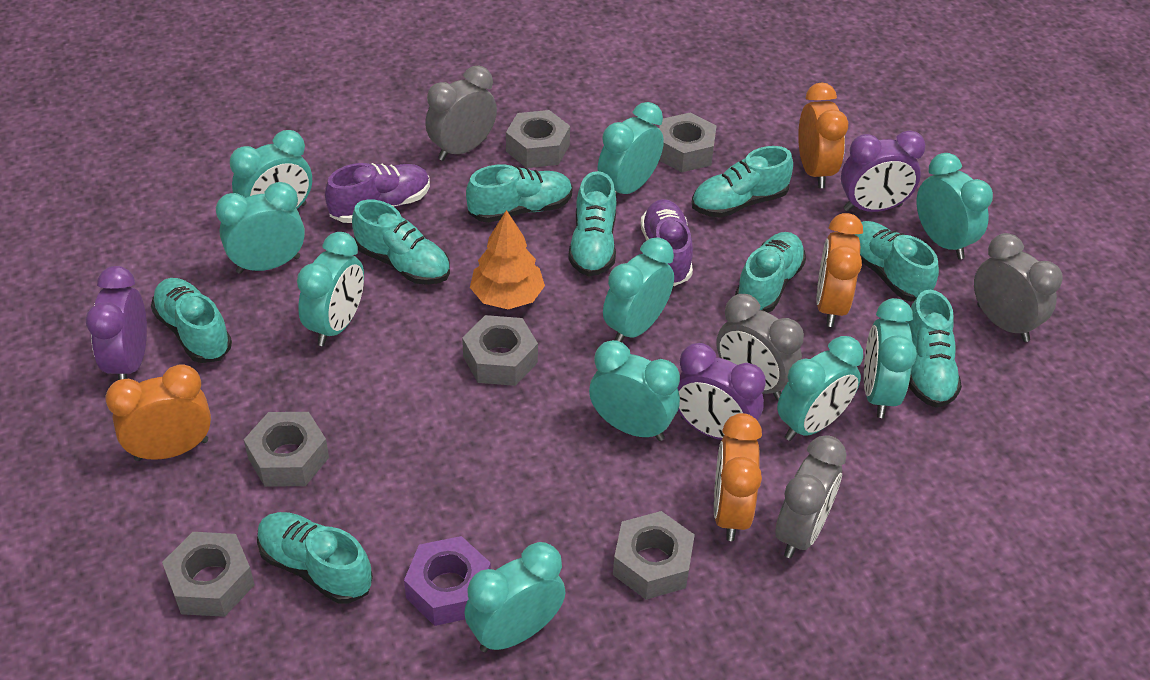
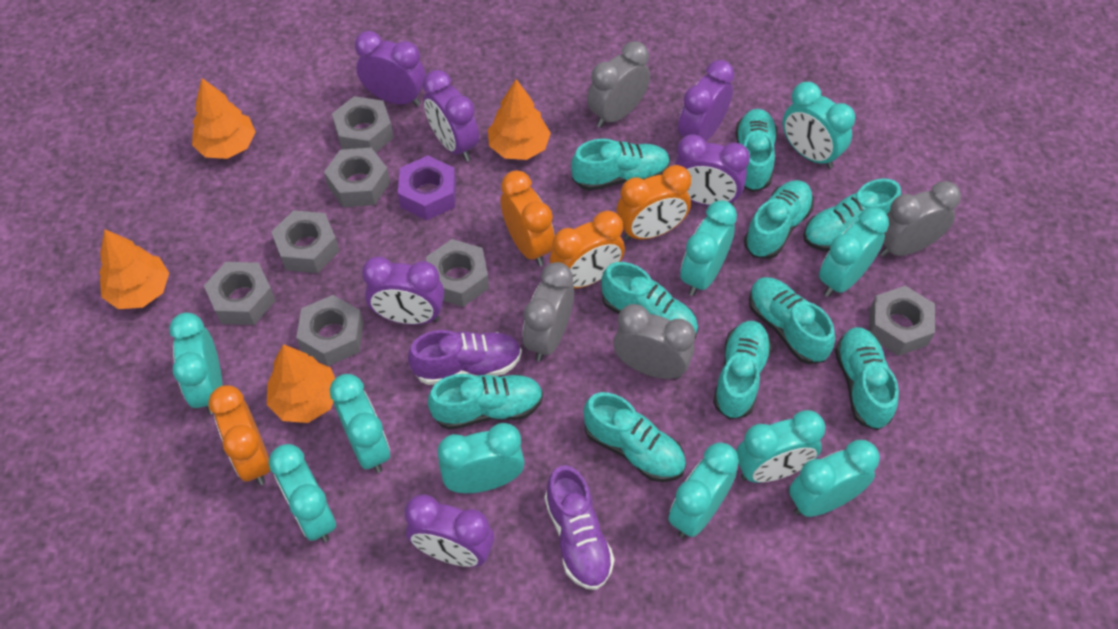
grey nut: 6 -> 7
orange tree: 1 -> 4
purple clock: 3 -> 6
turquoise shoe: 9 -> 10

